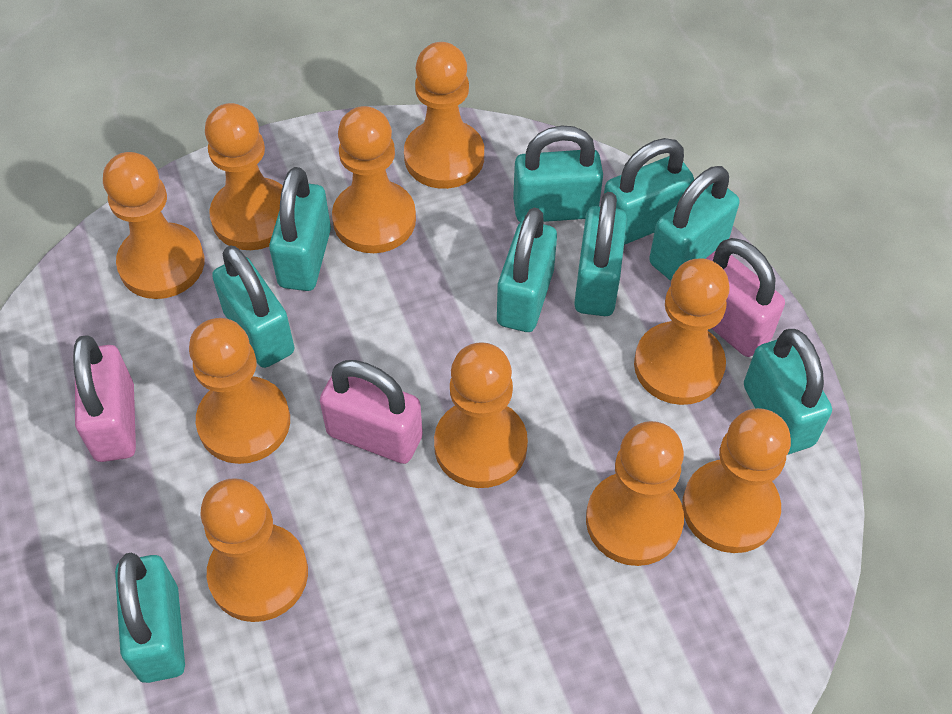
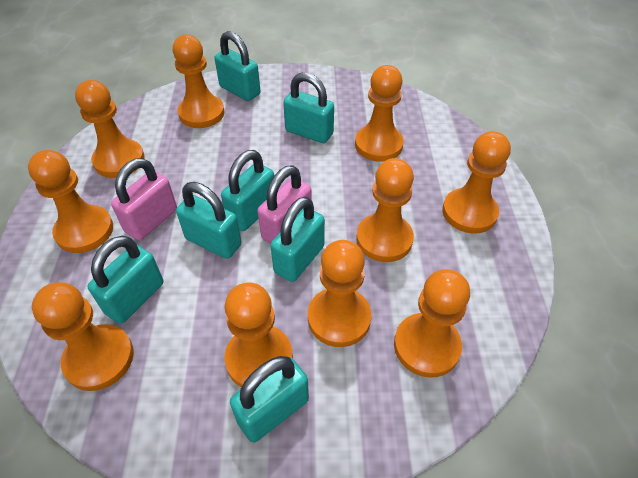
pink padlock: 3 -> 2
turquoise padlock: 9 -> 7

